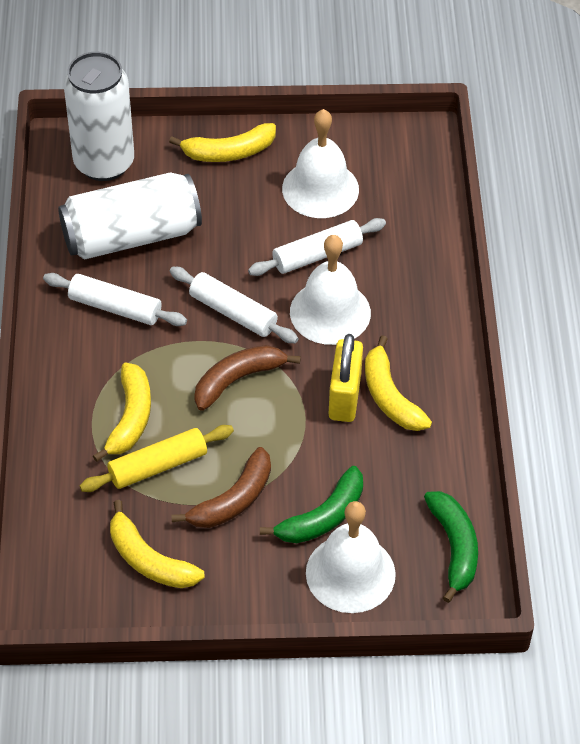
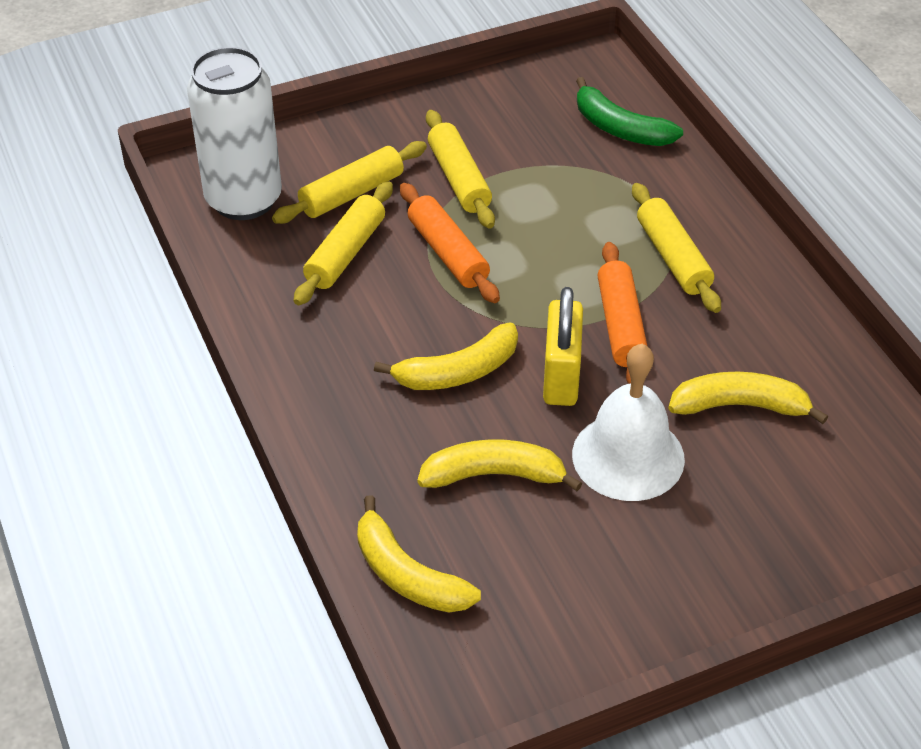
brown banana: 2 -> 0
green banana: 2 -> 1
orange rolling pin: 0 -> 2
white bell: 3 -> 1
white can: 2 -> 1
white rolling pin: 3 -> 0
yellow rolling pin: 1 -> 4

